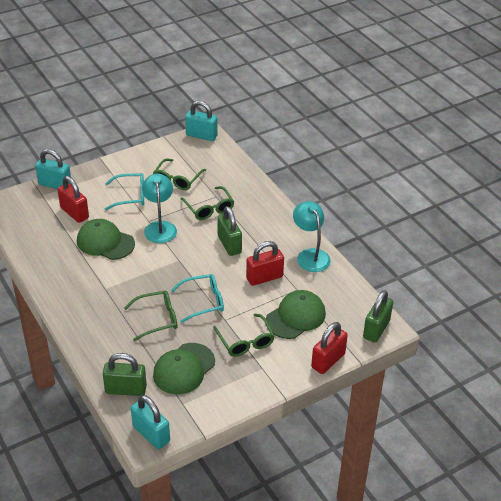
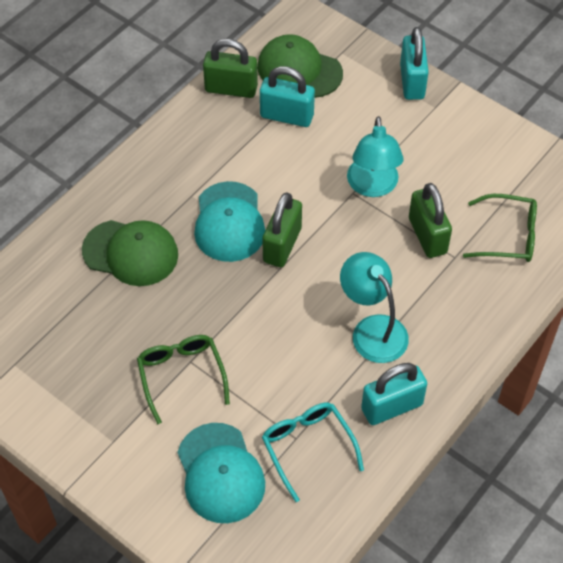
green cap: 3 -> 2
green glasses: 4 -> 2
red padlock: 3 -> 0
turquoise cap: 0 -> 2
turquoise glasses: 2 -> 1

